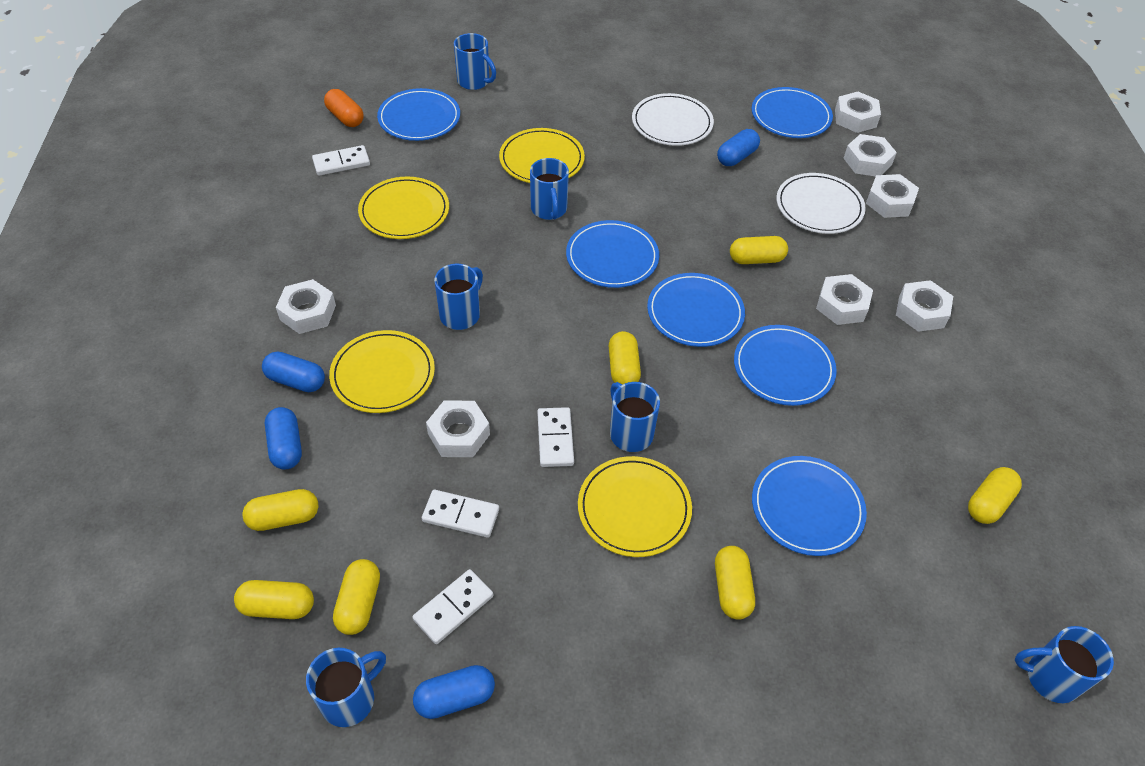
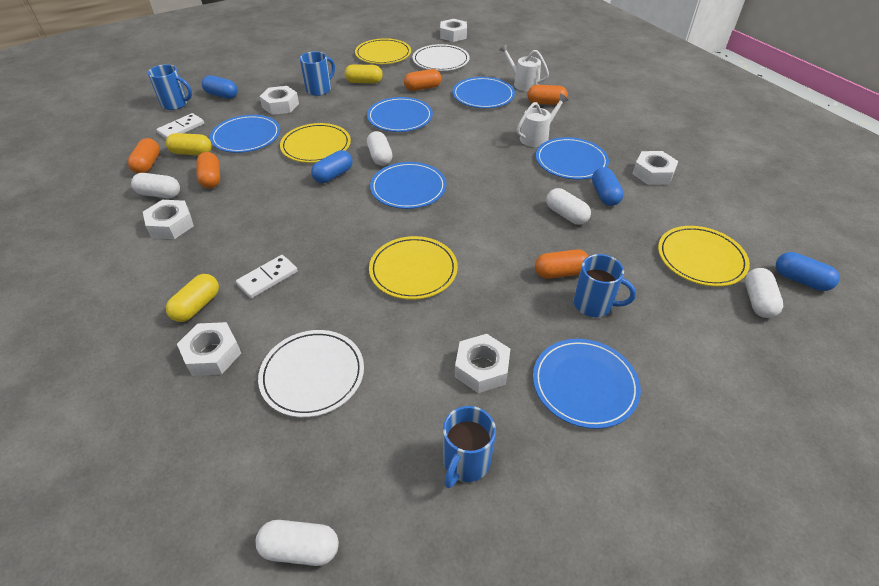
blue mug: 6 -> 4
orange capsule: 1 -> 5
white capsule: 0 -> 5
white domino: 4 -> 2
white nut: 7 -> 6
white watering can: 0 -> 2
yellow capsule: 7 -> 3

